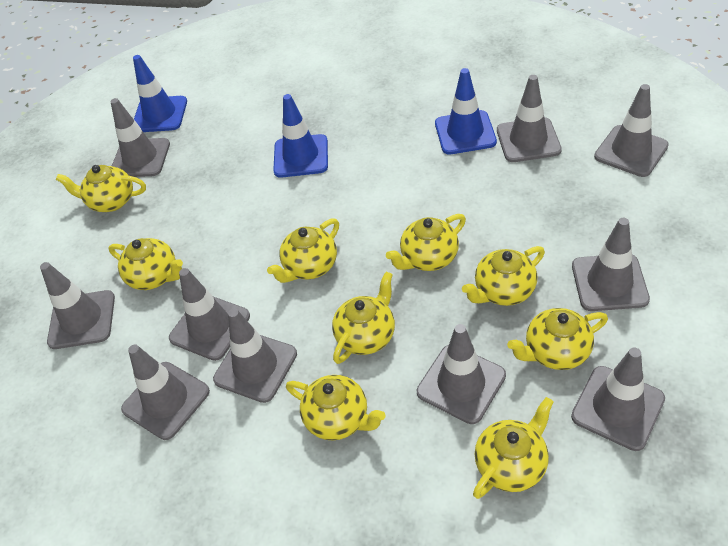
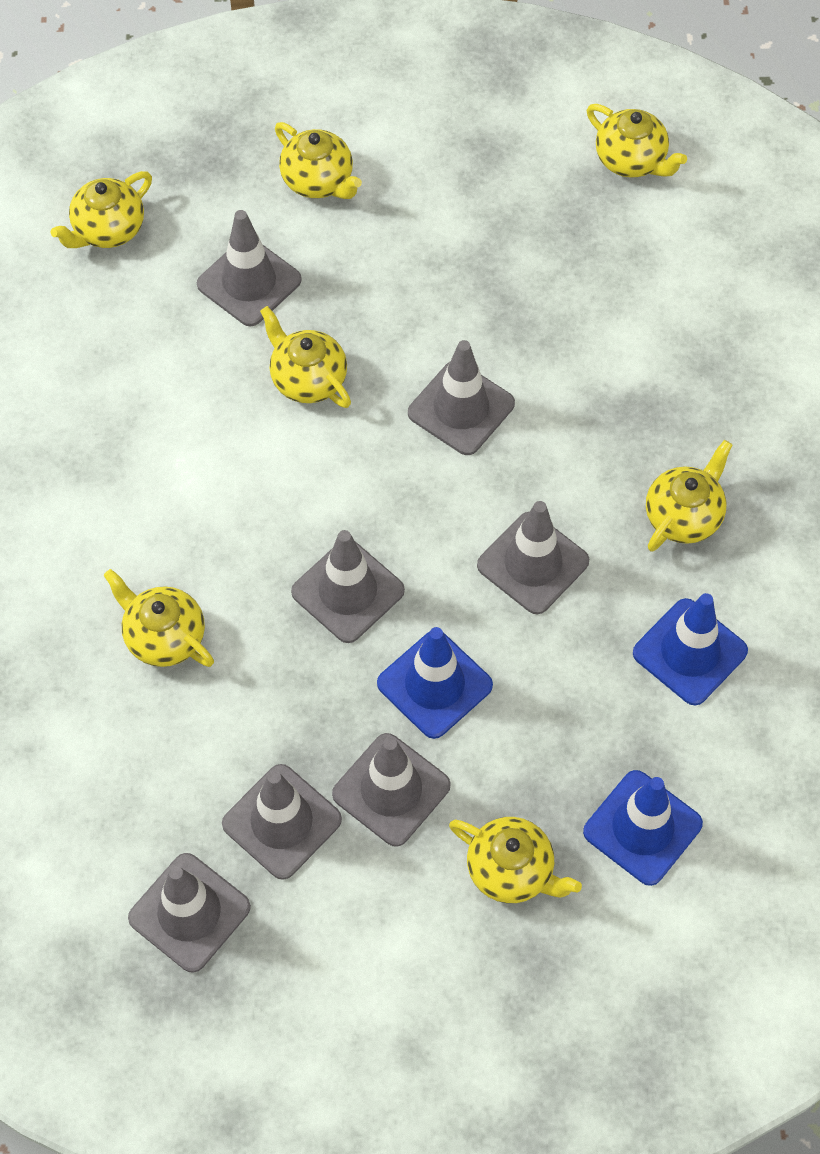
grey traffic cone: 10 -> 7
yellow teapot: 9 -> 7

